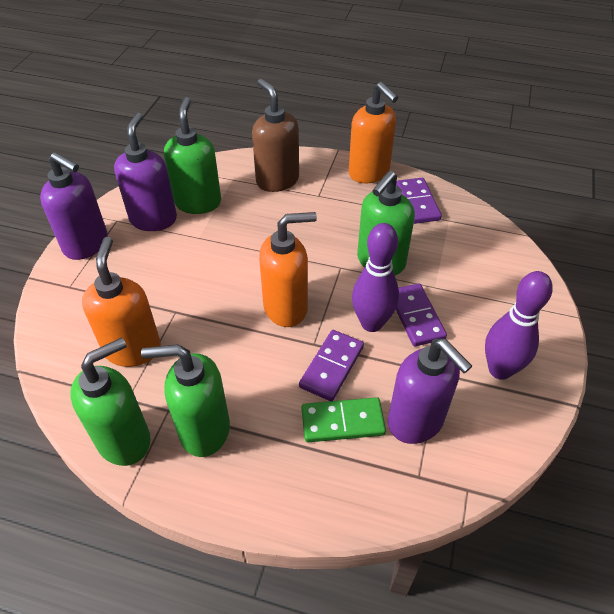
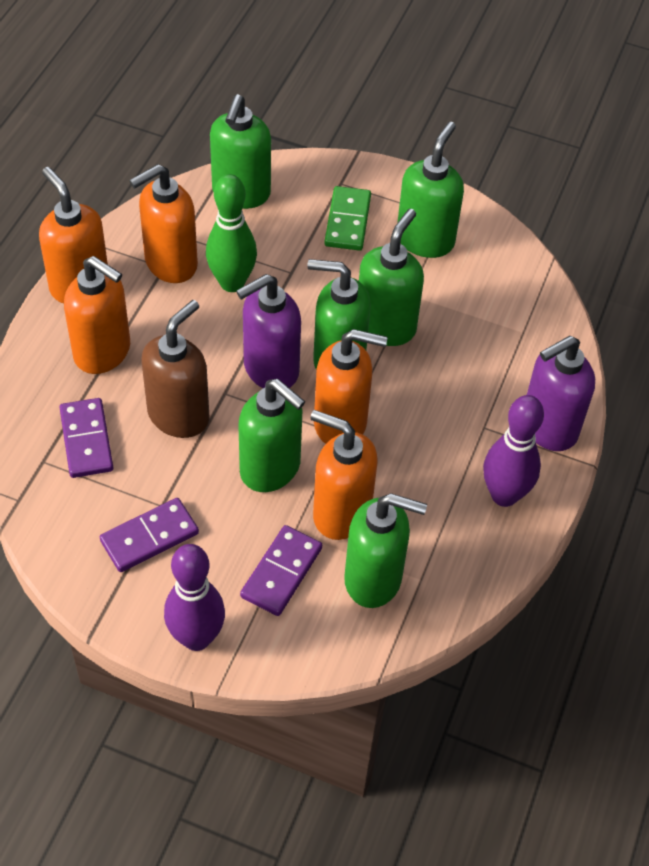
green bowling pin: 0 -> 1
green soap dispenser: 4 -> 6
orange soap dispenser: 3 -> 5
purple soap dispenser: 3 -> 2

